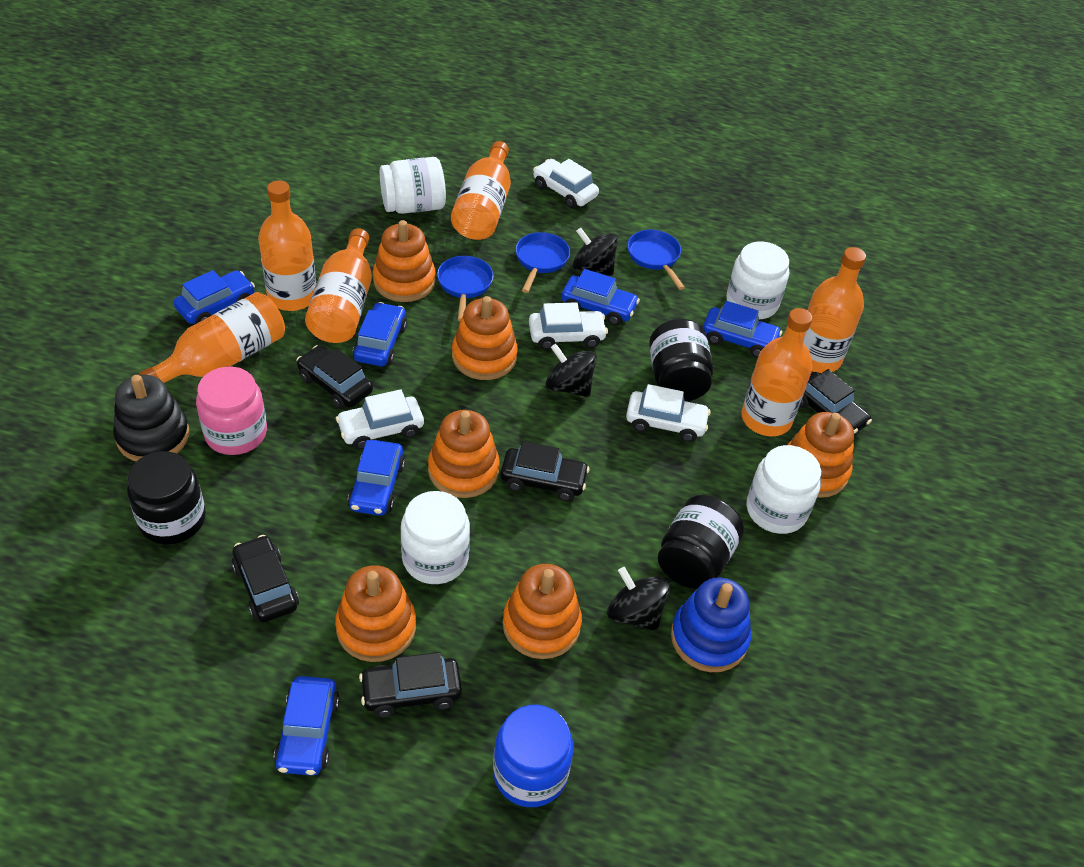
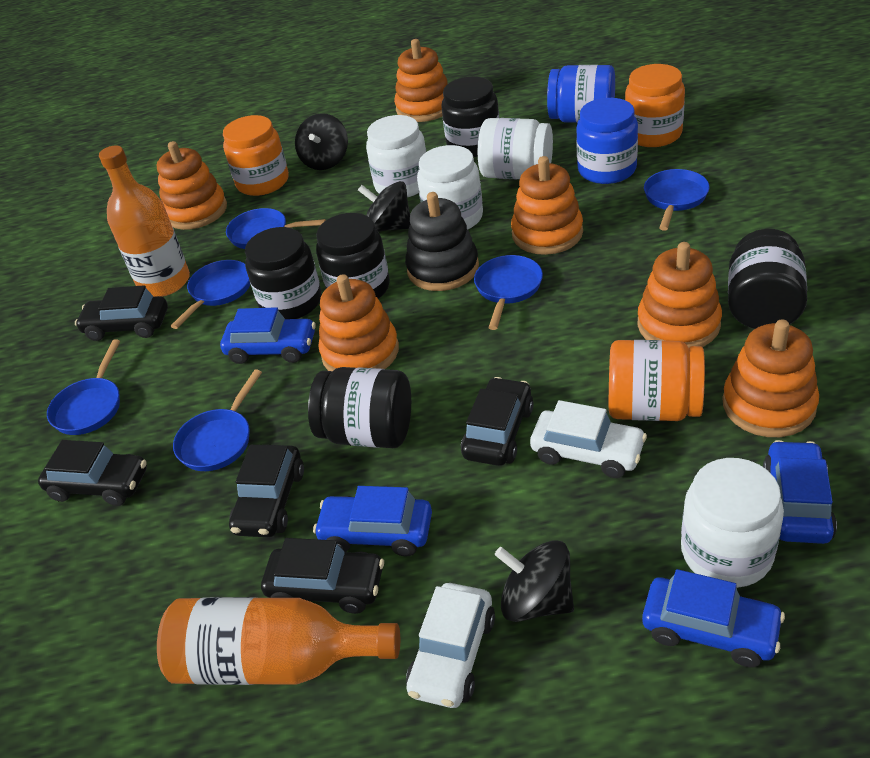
black jar: 3 -> 5
blue car: 6 -> 4
blue jar: 1 -> 2
blue pan: 3 -> 6
blue stacking toy: 1 -> 0
orange bottle: 6 -> 2
orange jar: 0 -> 3
pink jar: 1 -> 0
white car: 4 -> 2

